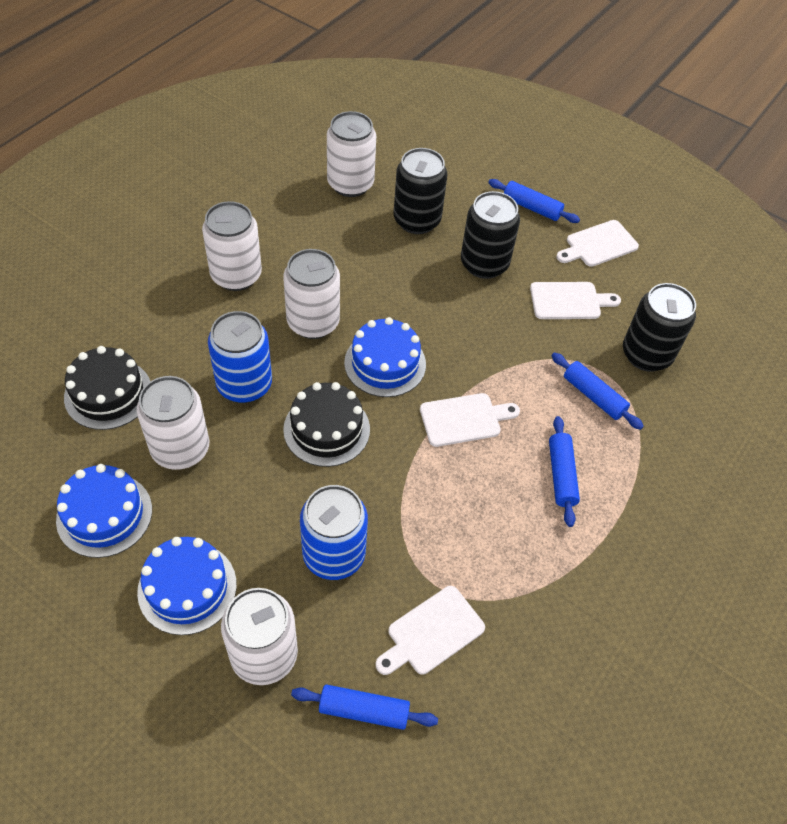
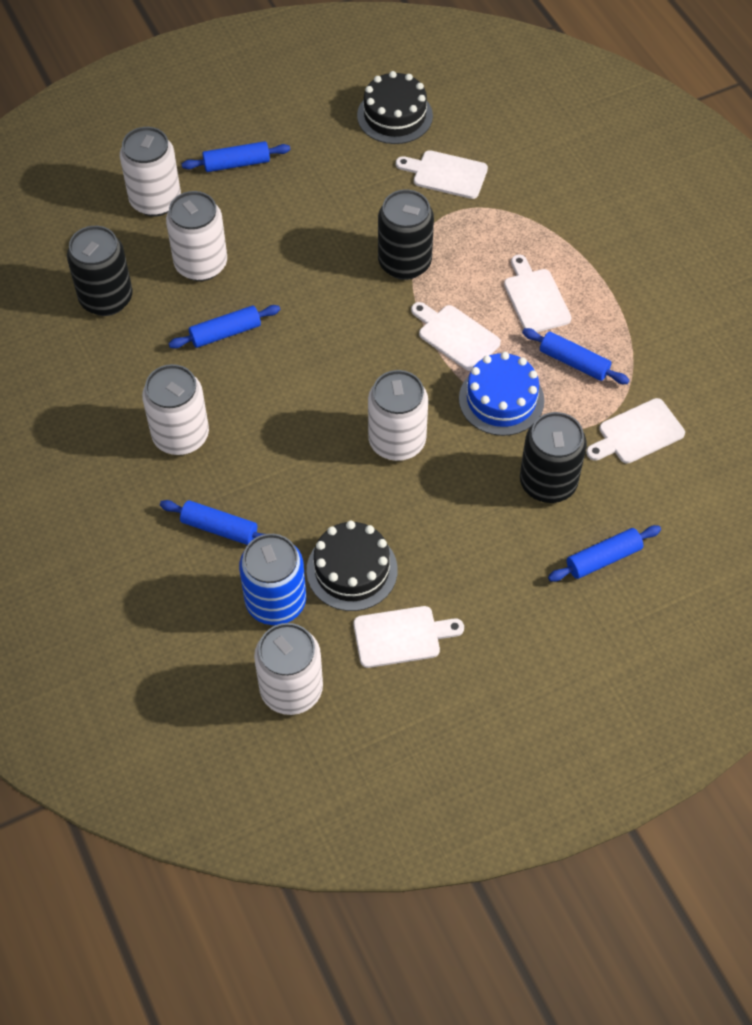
blue cake: 3 -> 1
blue can: 2 -> 1
blue rolling pin: 4 -> 5
white cutting board: 4 -> 5

